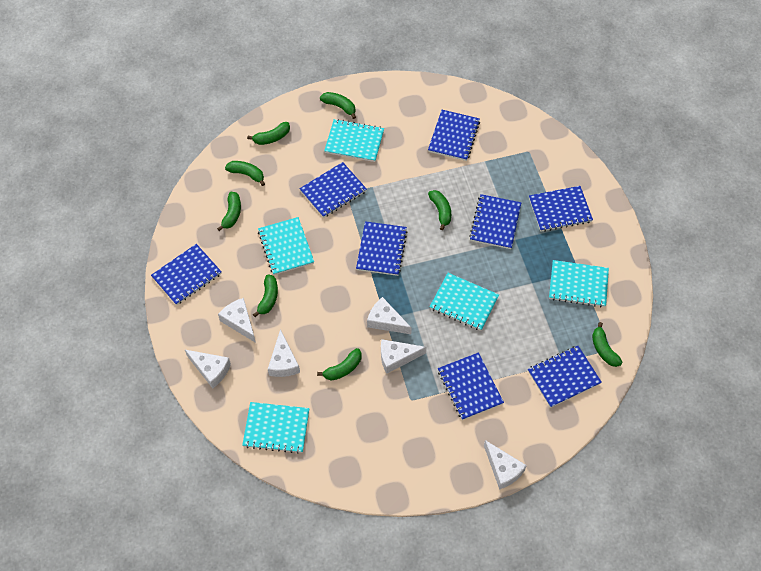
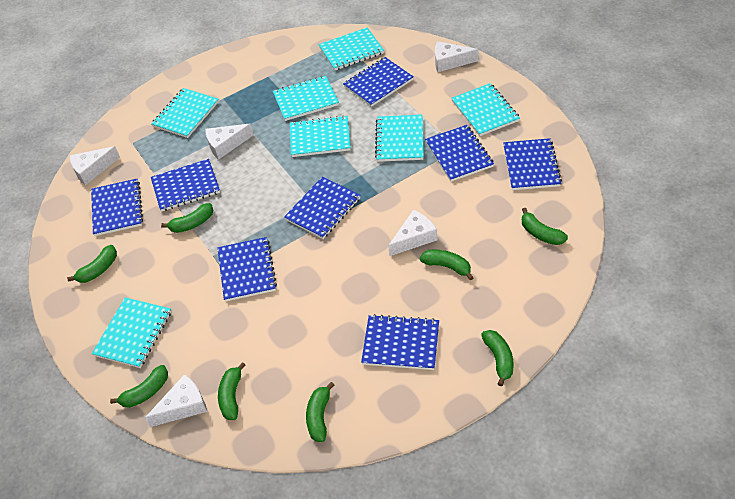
turquoise notebook: 5 -> 7
white cheese: 6 -> 5

